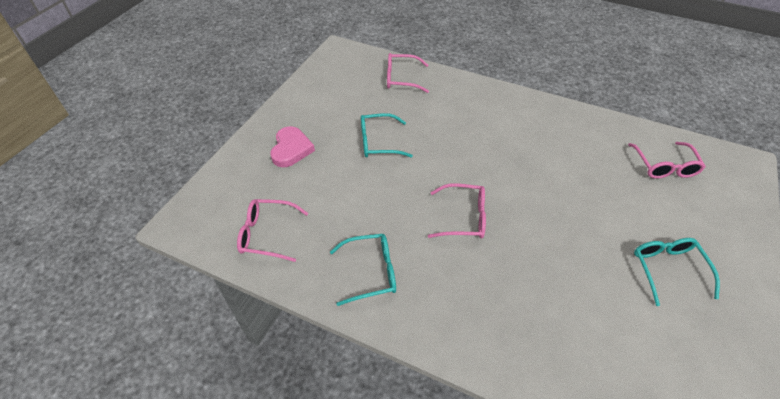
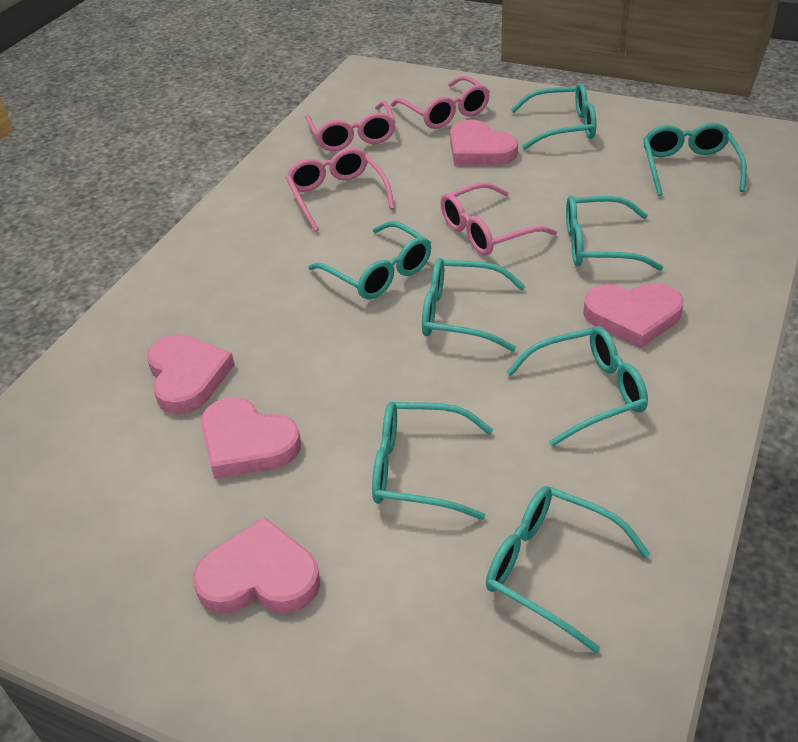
pink heart: 1 -> 5
turquoise glasses: 3 -> 8

